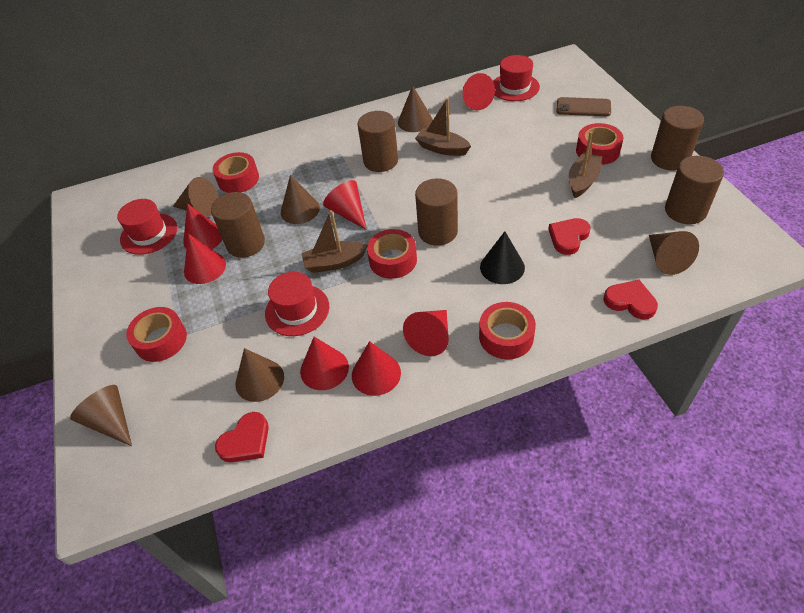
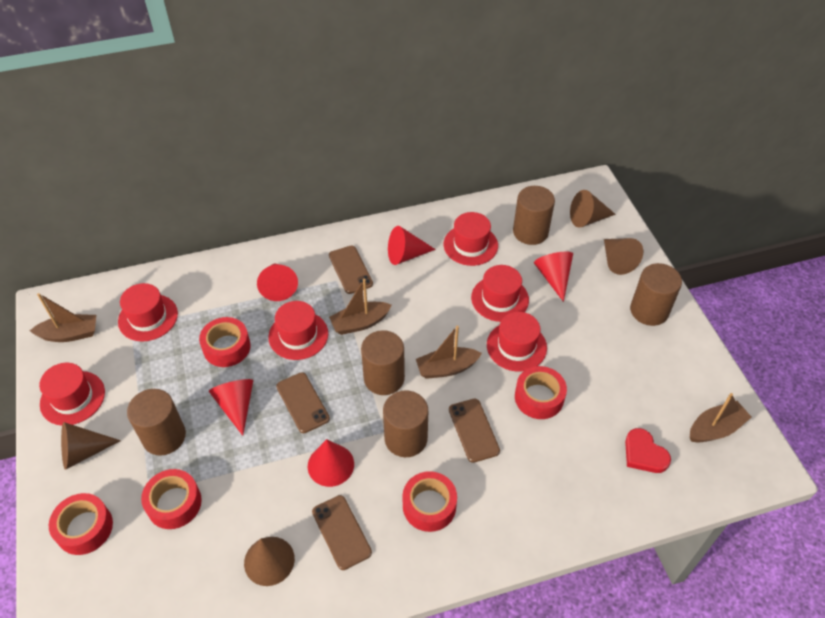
black cone: 1 -> 0
brown boat: 3 -> 4
brown cone: 6 -> 4
brown phone: 1 -> 4
red cone: 7 -> 5
red hat: 3 -> 6
red heart: 3 -> 1

